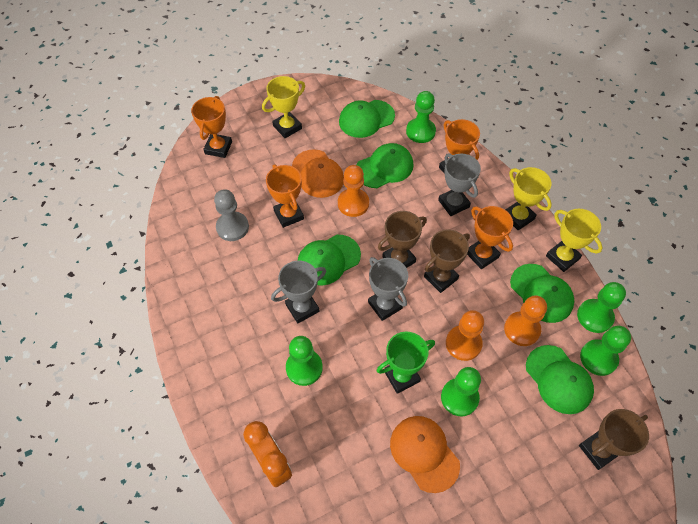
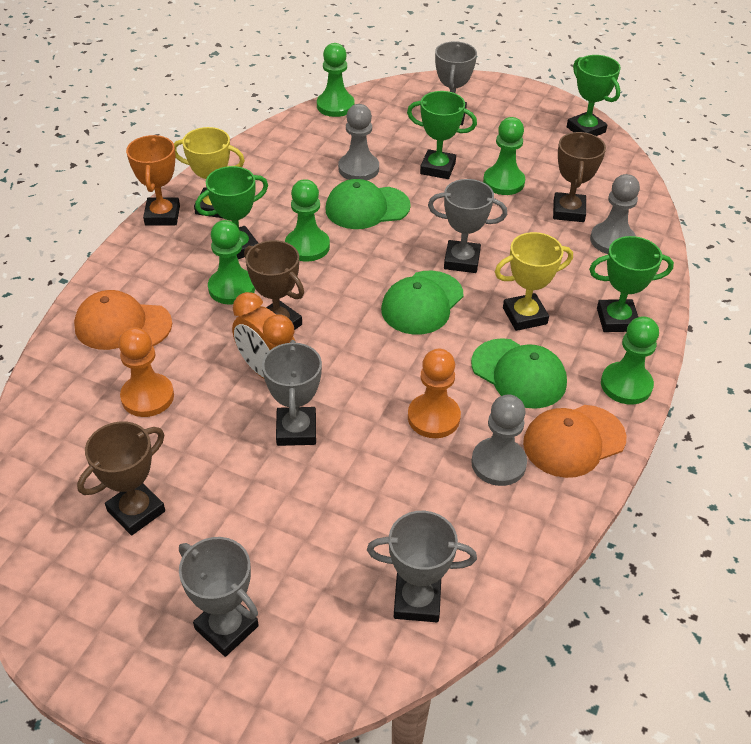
green cap: 5 -> 3
green trophy: 1 -> 4
grey pawn: 1 -> 3
grey trophy: 3 -> 5
orange pawn: 3 -> 2
orange trophy: 4 -> 1
yellow trophy: 3 -> 2

